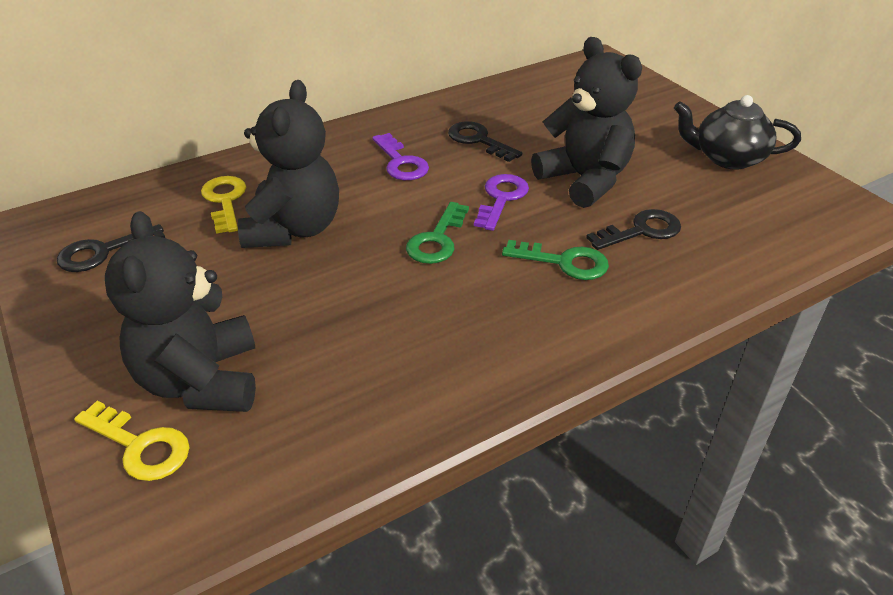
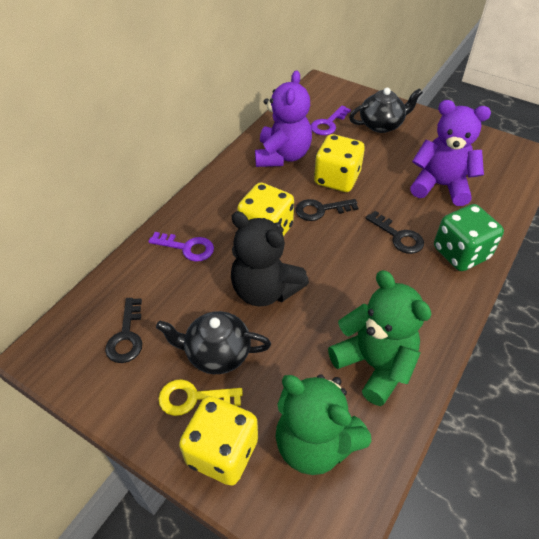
black teapot: 1 -> 2
black teddy bear: 3 -> 1
green dice: 0 -> 1
green key: 2 -> 0
green teddy bear: 0 -> 2
purple teddy bear: 0 -> 2
yellow dice: 0 -> 3
yellow key: 2 -> 1

